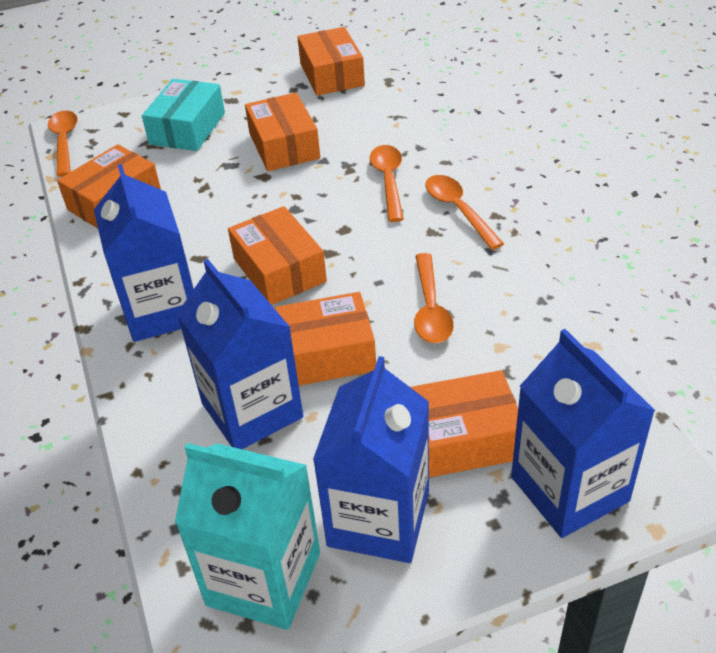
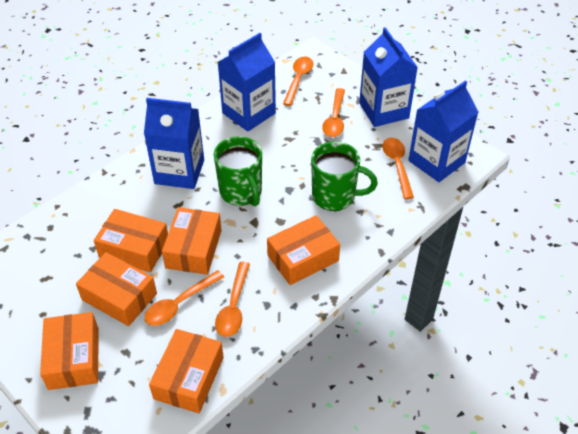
green mug: 0 -> 2
orange spoon: 4 -> 5
turquoise box: 1 -> 0
turquoise carton: 1 -> 0

